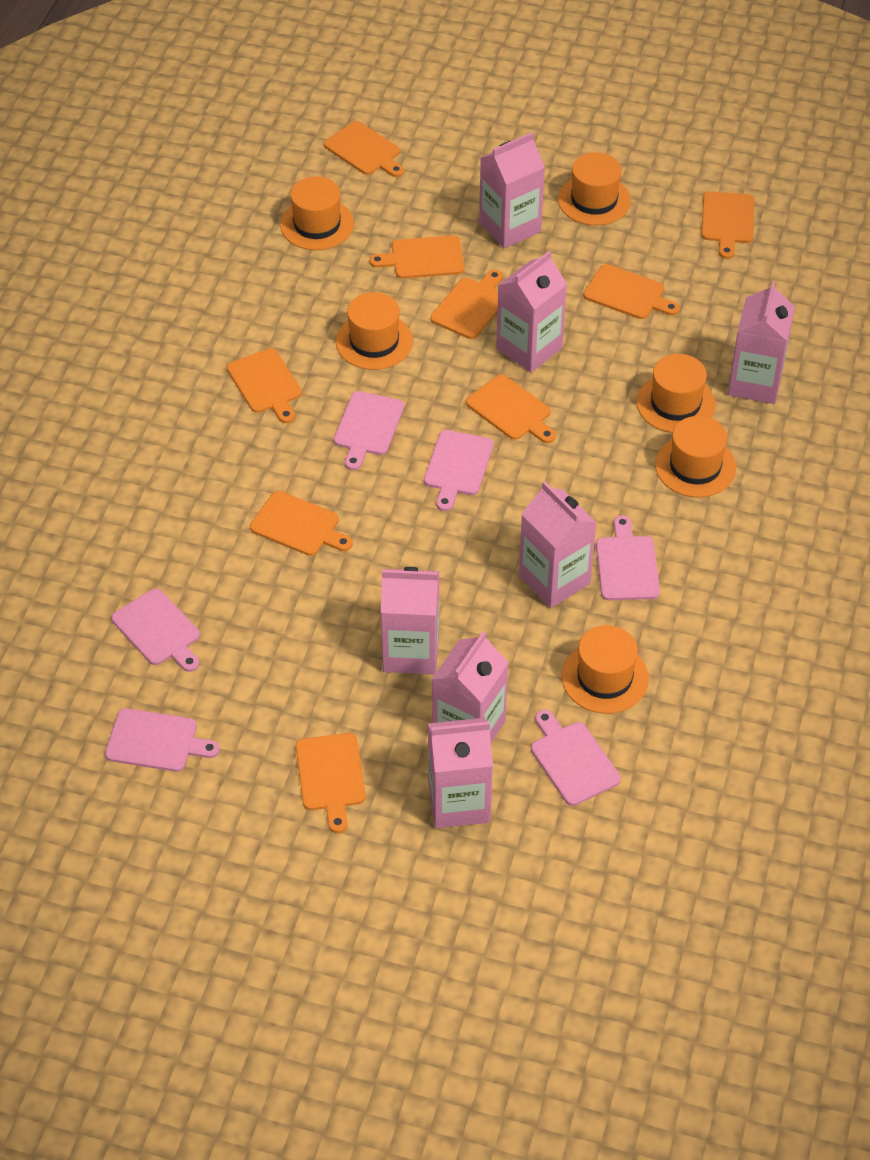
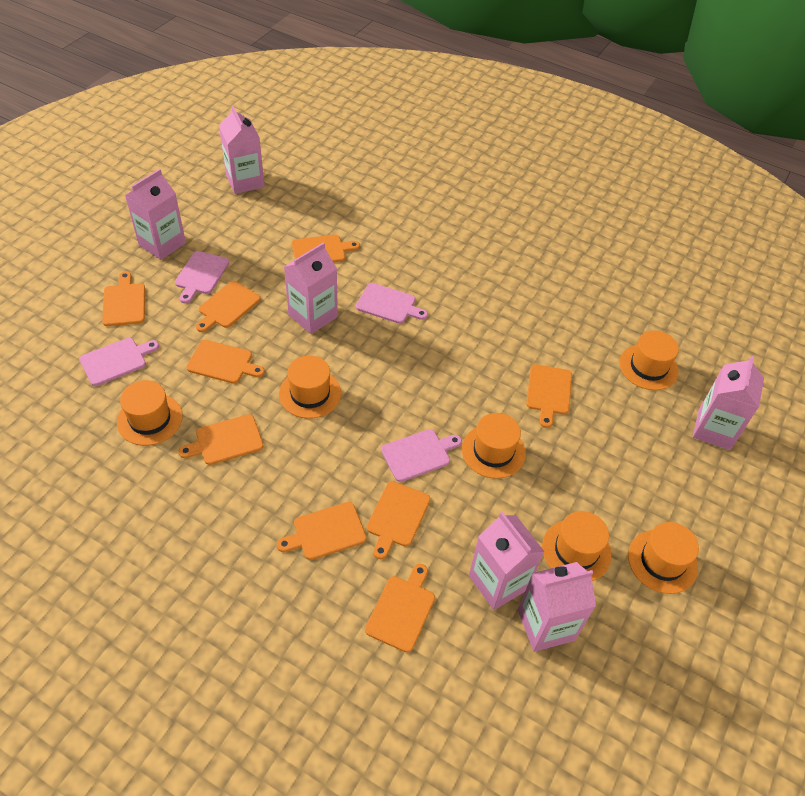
pink carton: 7 -> 6
pink cutting board: 6 -> 4

